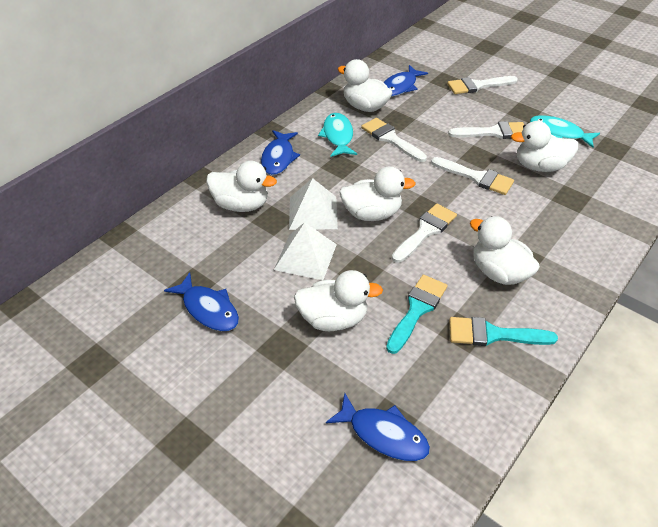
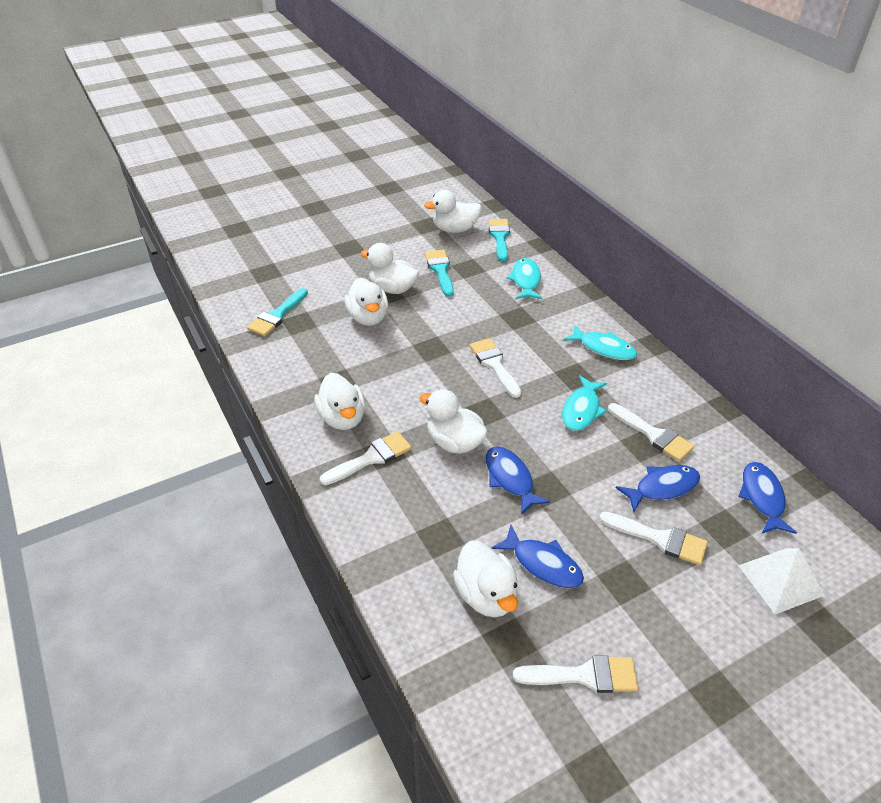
turquoise brush: 2 -> 3
turquoise fish: 2 -> 3
white pyramid: 2 -> 1

